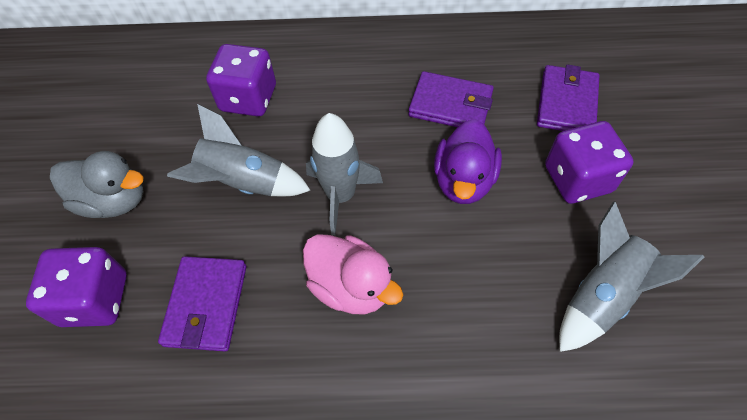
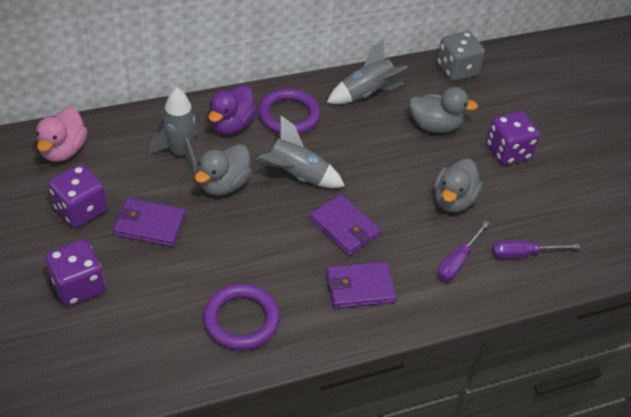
grey dice: 0 -> 1
grey duck: 1 -> 3
purple ring: 0 -> 2
purple screwdriver: 0 -> 2

